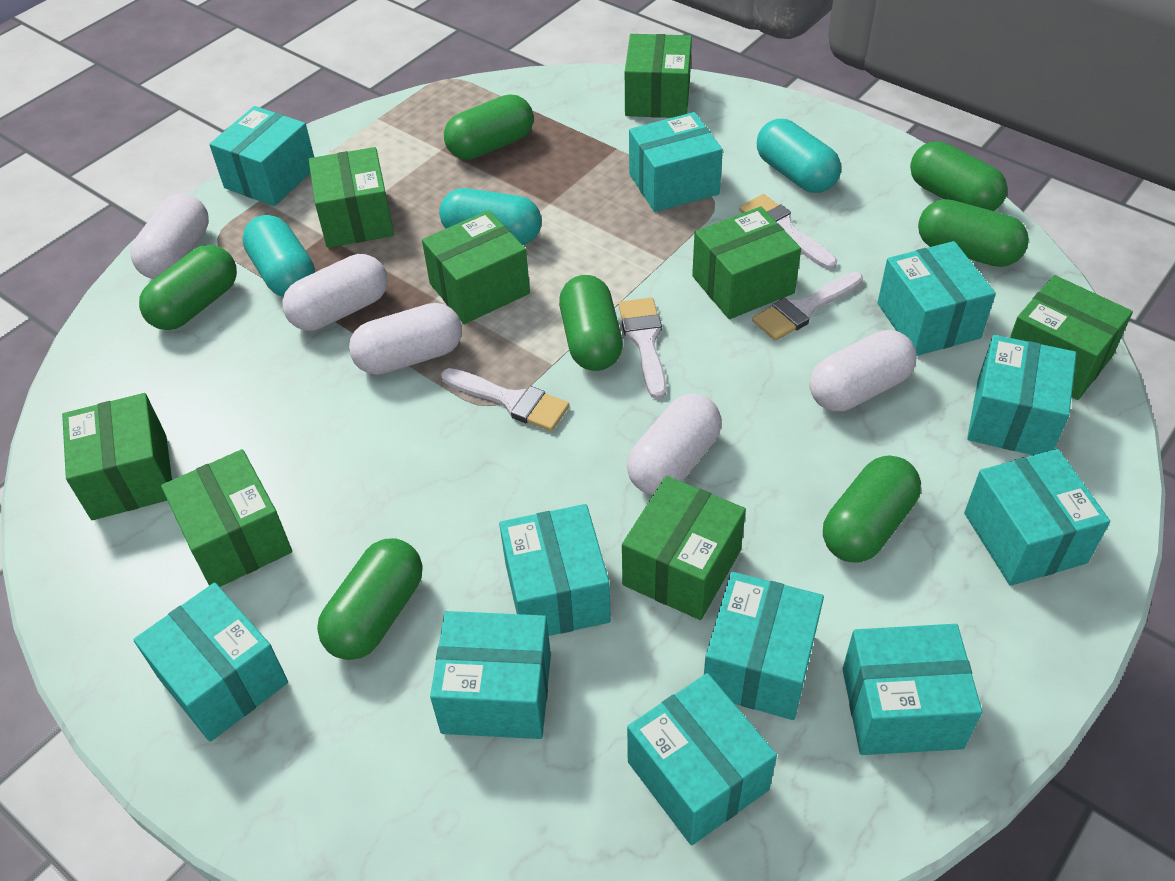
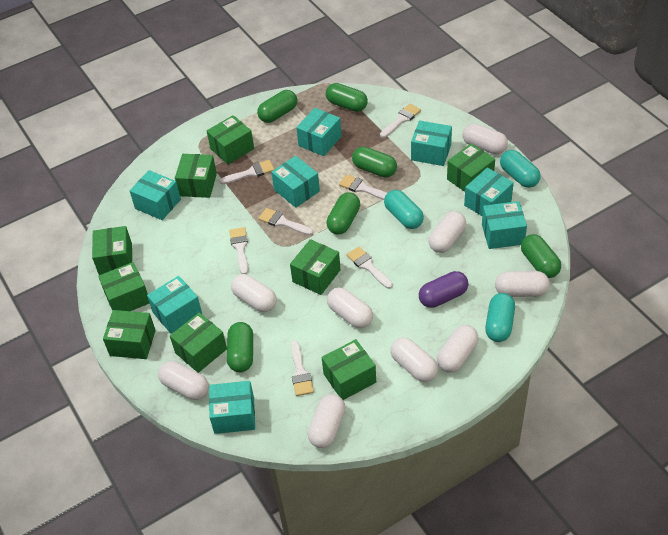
green box: 8 -> 9
green capsule: 7 -> 6
purple capsule: 0 -> 1
turquoise box: 11 -> 8
white brush: 4 -> 7
white capsule: 5 -> 9

